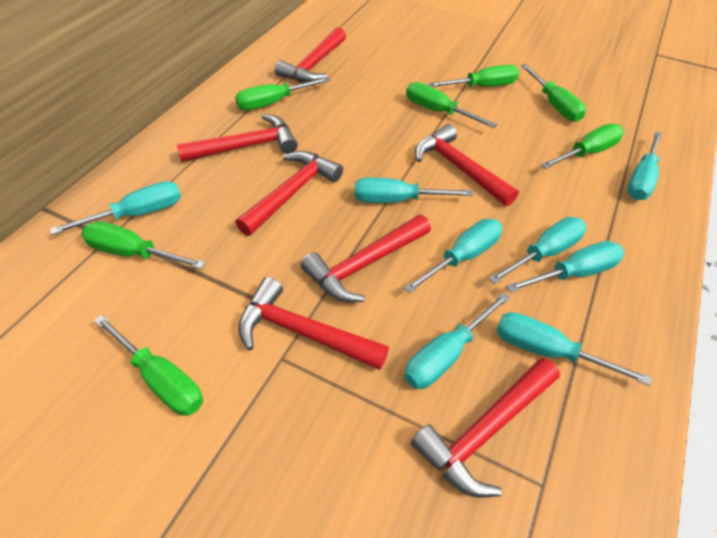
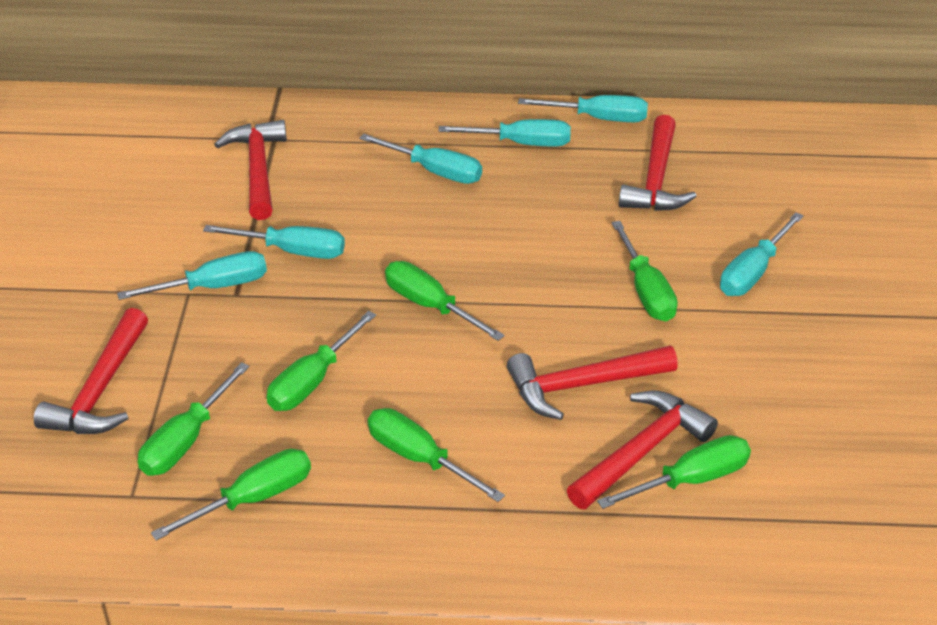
red hammer: 7 -> 5
turquoise screwdriver: 8 -> 6

